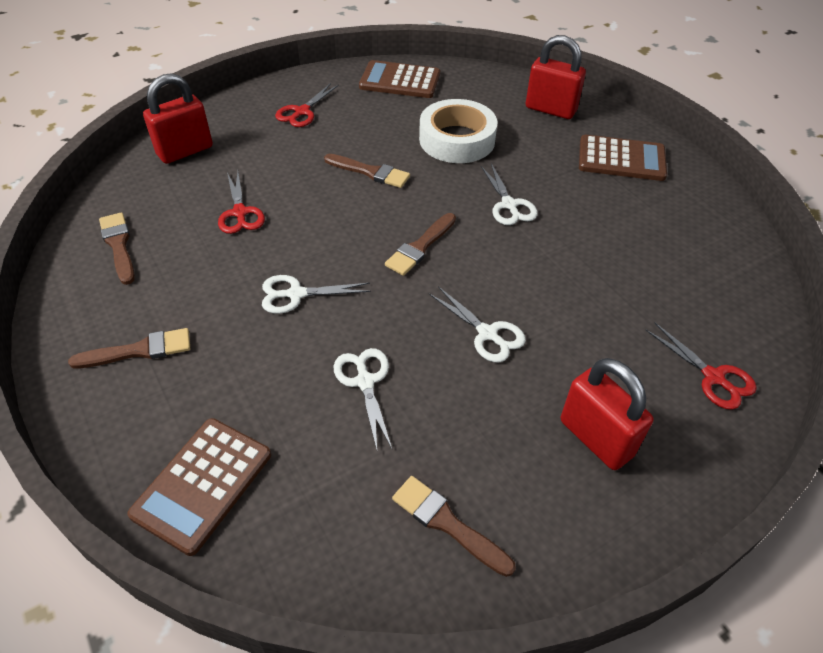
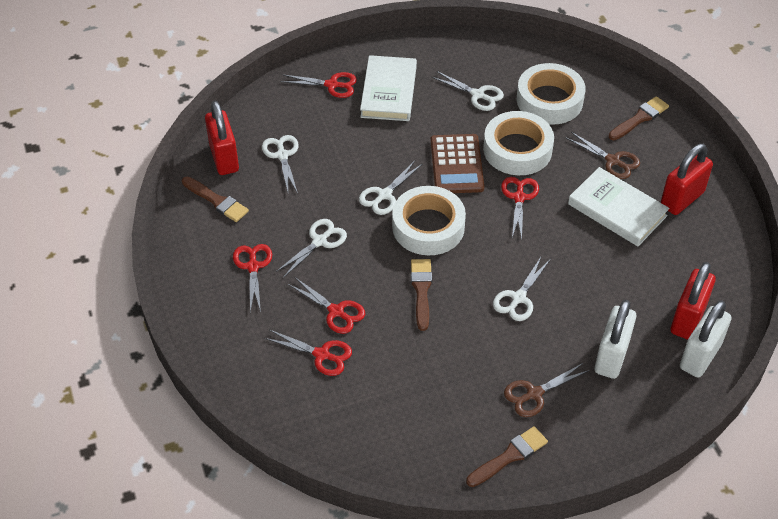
brown brush: 5 -> 4
brown calculator: 3 -> 1
brown scissors: 0 -> 2
red scissors: 3 -> 5
white book: 0 -> 2
white padlock: 0 -> 2
white scissors: 4 -> 5
white tape: 1 -> 3

